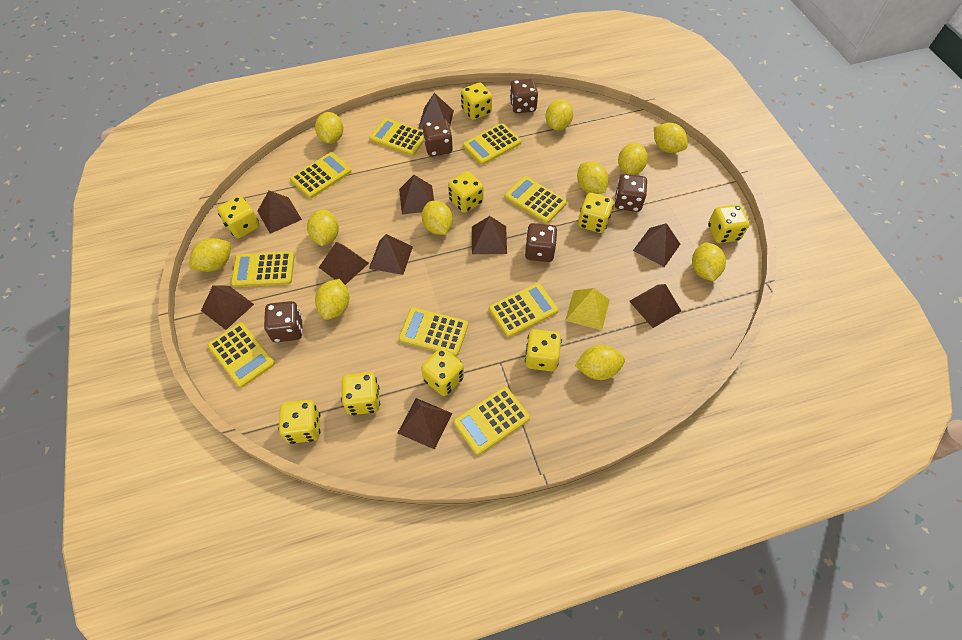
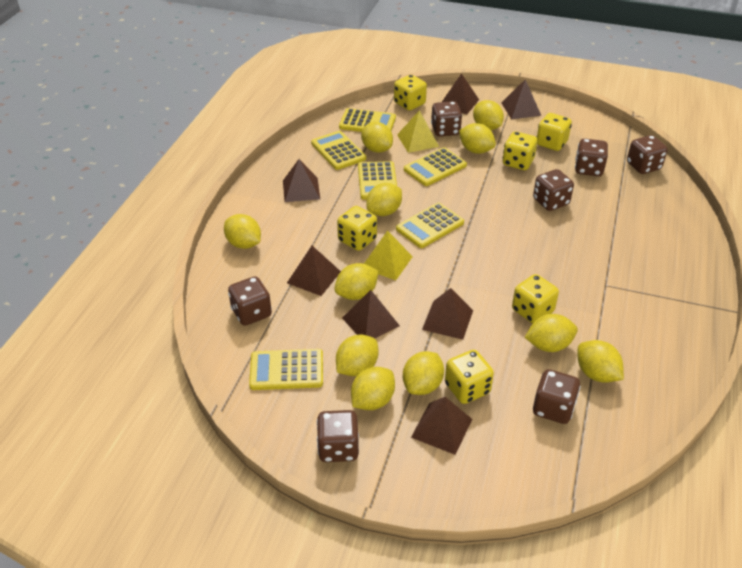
brown dice: 5 -> 7
brown pyramid: 10 -> 7
yellow calculator: 9 -> 6
yellow dice: 9 -> 6
yellow pyramid: 1 -> 2

